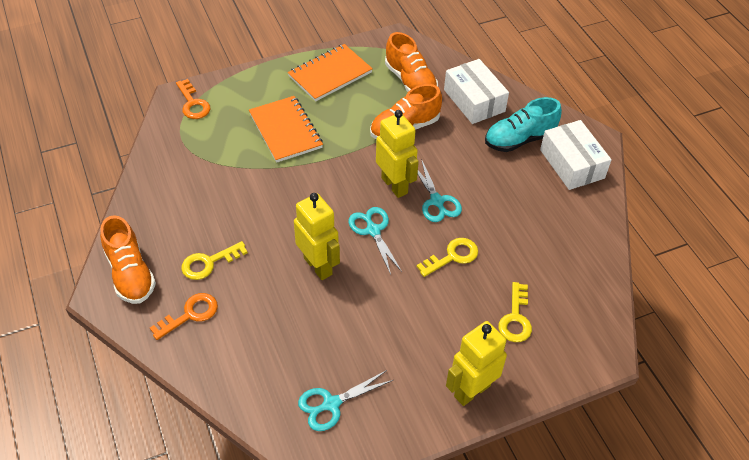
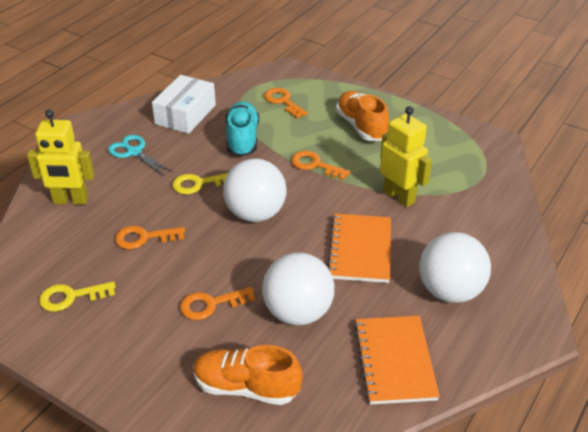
orange key: 2 -> 4
orange shoe: 3 -> 2
turquoise scissors: 3 -> 1
white ball: 0 -> 3
white box: 2 -> 1
yellow key: 3 -> 2
yellow robot: 3 -> 2

